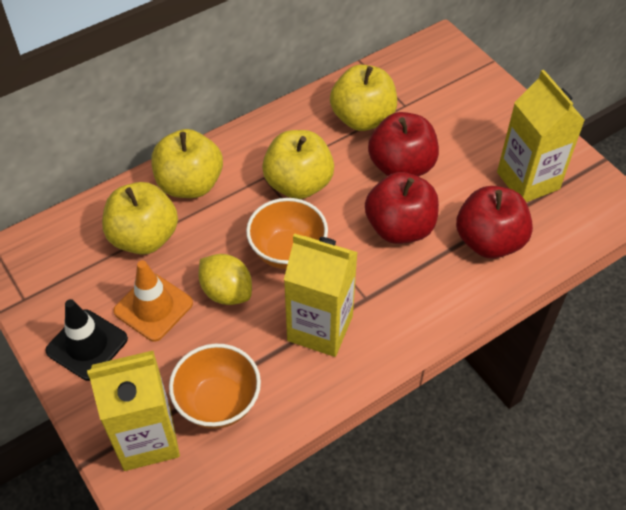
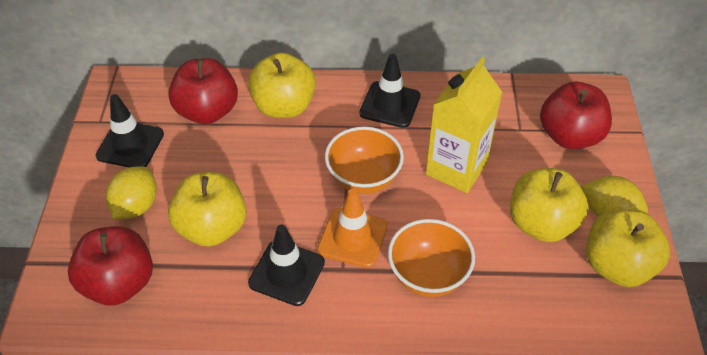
black traffic cone: 1 -> 3
yellow carton: 3 -> 1
yellow lemon: 1 -> 2

